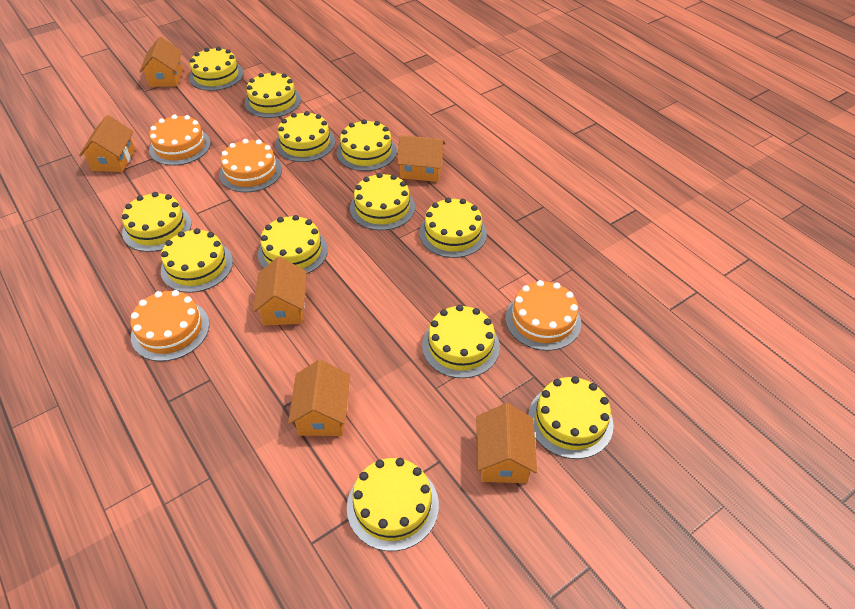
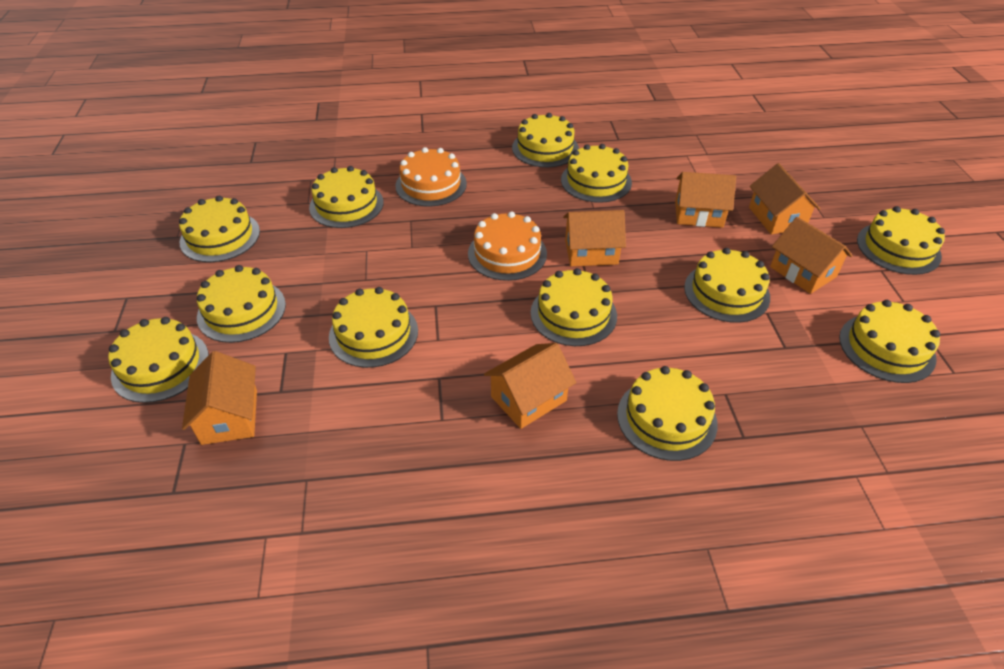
orange cake: 4 -> 2

